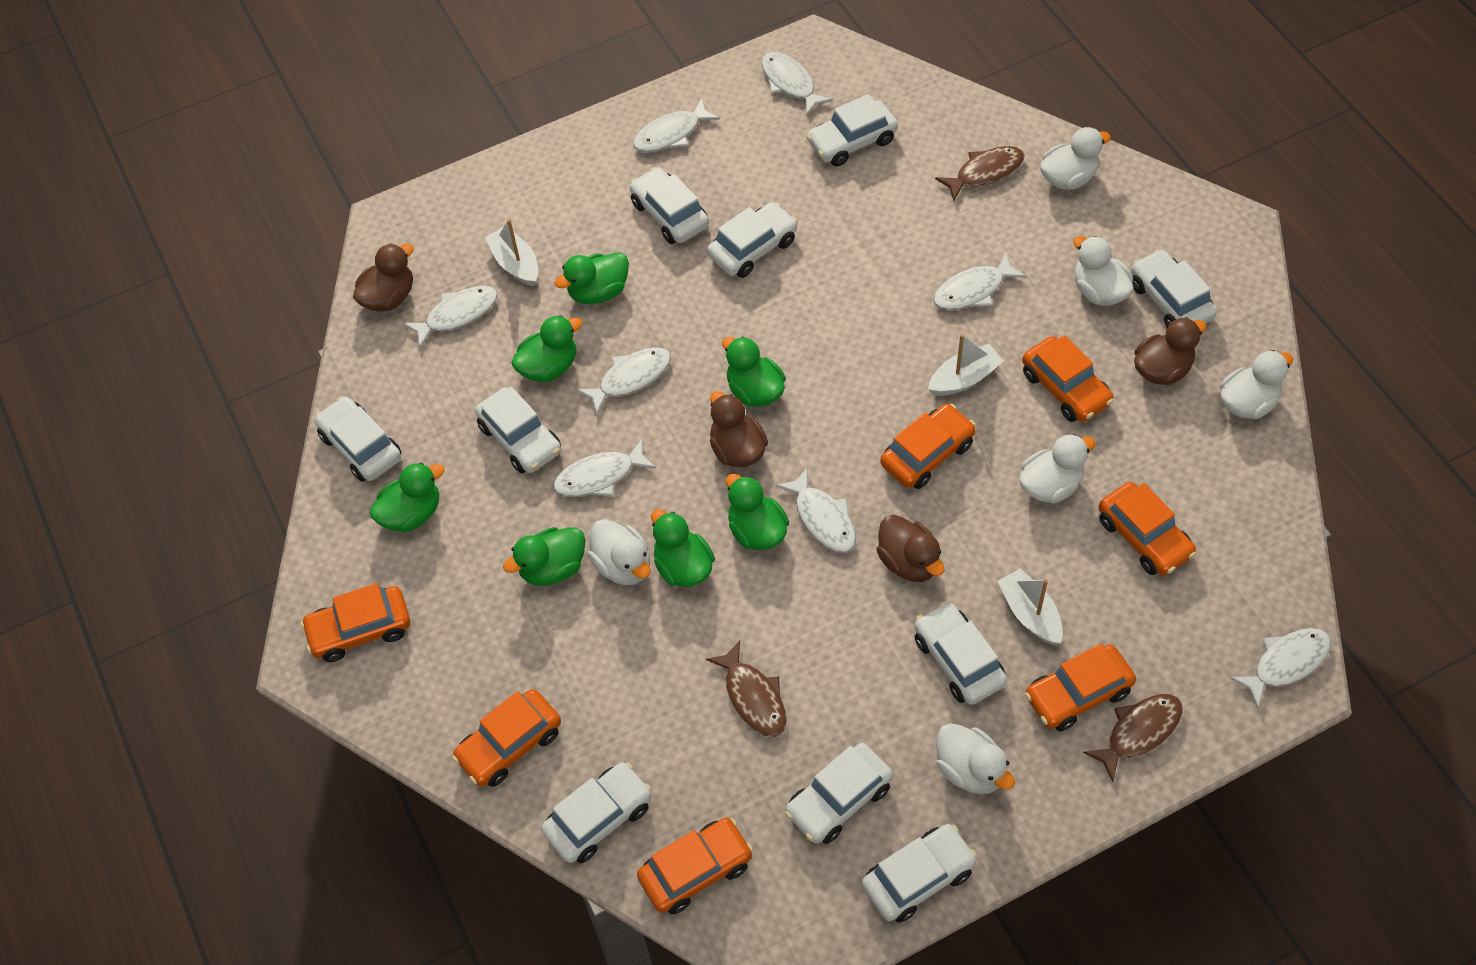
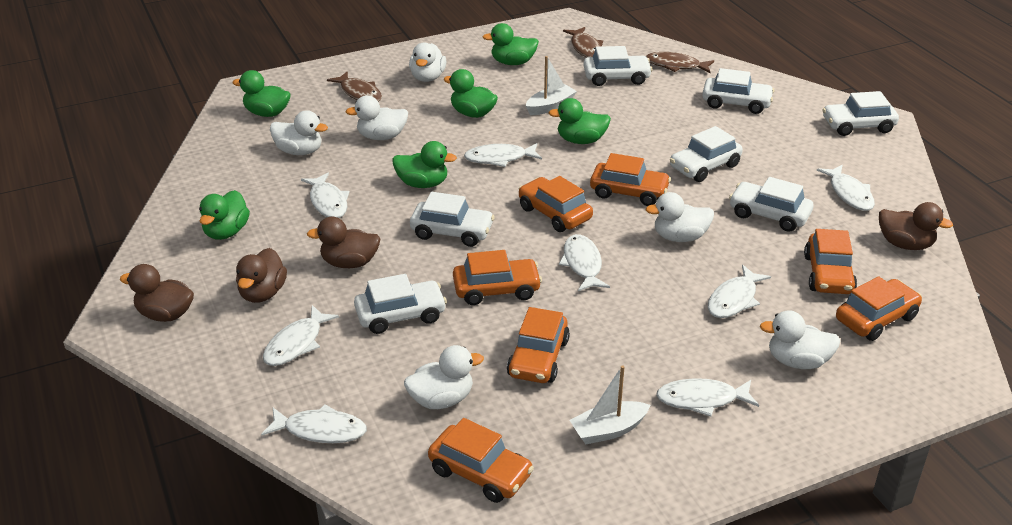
green duck: 7 -> 6
white boat: 3 -> 2
white car: 10 -> 7

